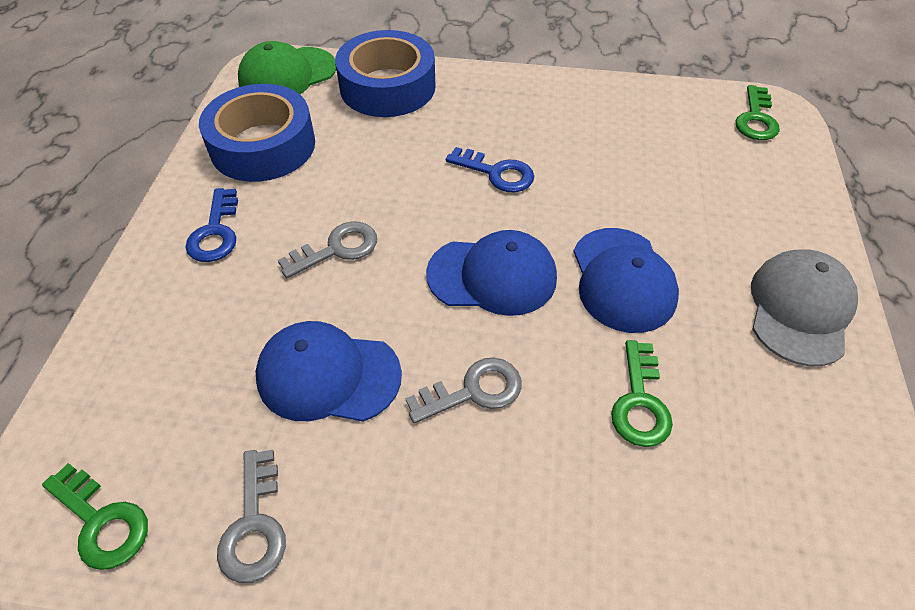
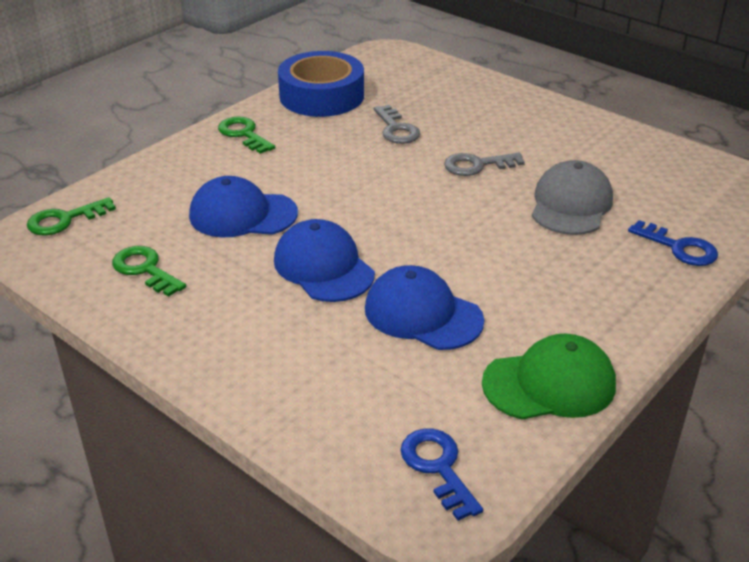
blue tape: 2 -> 1
grey key: 3 -> 2

